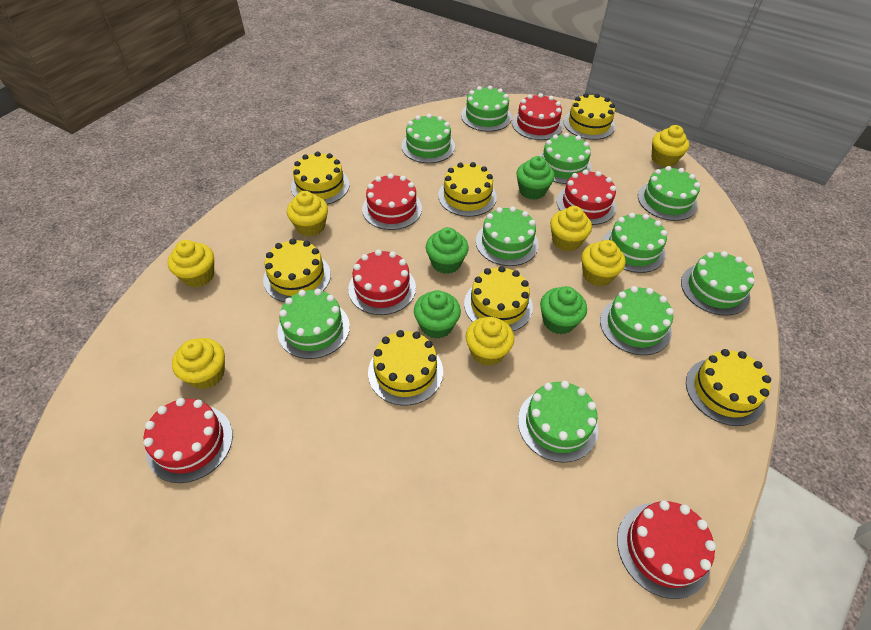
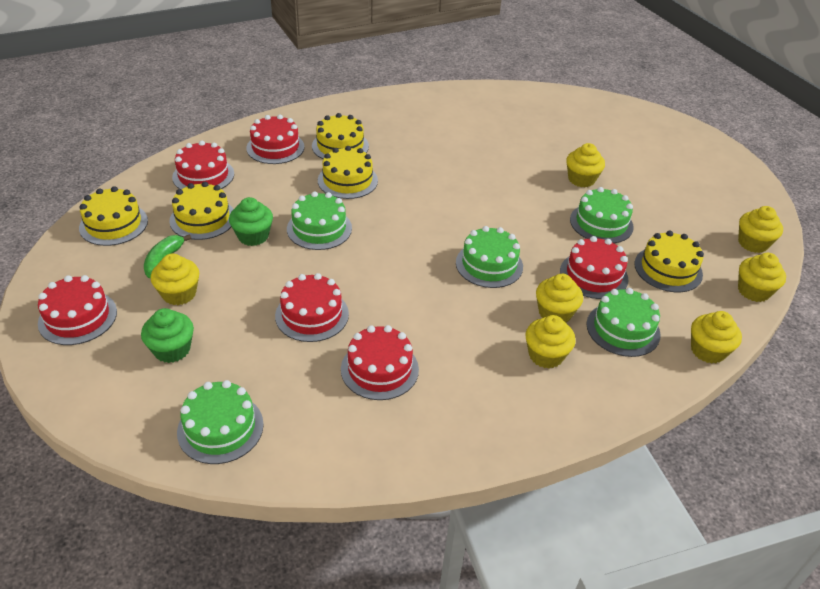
green banana: 0 -> 1
green cake: 10 -> 5
green cupcake: 4 -> 2
yellow cake: 7 -> 5

